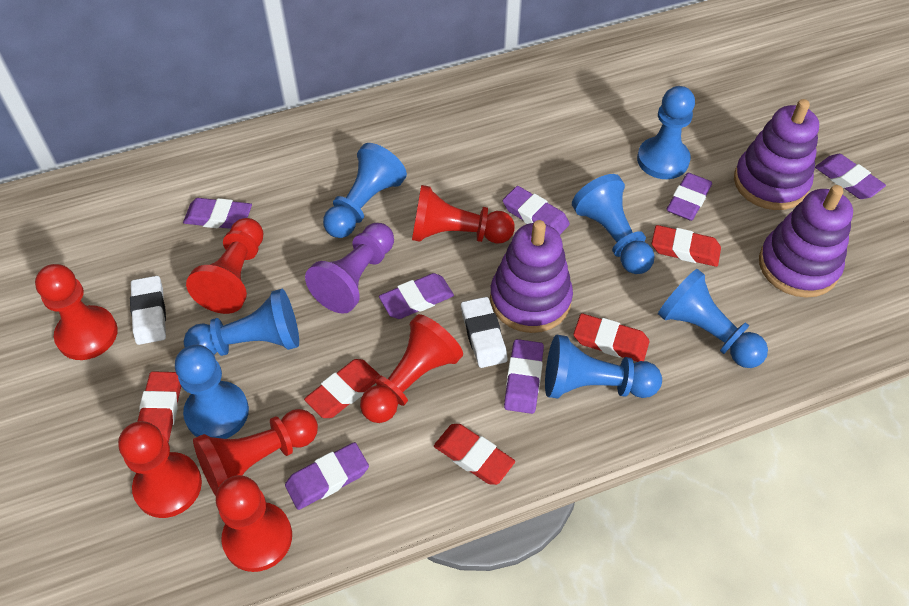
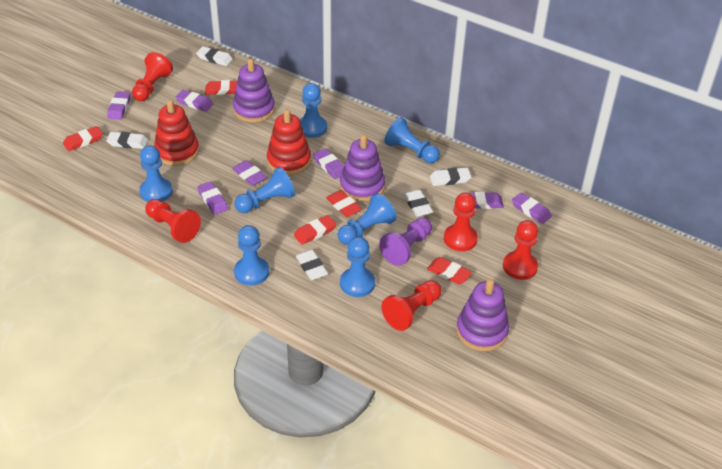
red pawn: 7 -> 5
red stacking toy: 0 -> 2
white eraser: 2 -> 5

